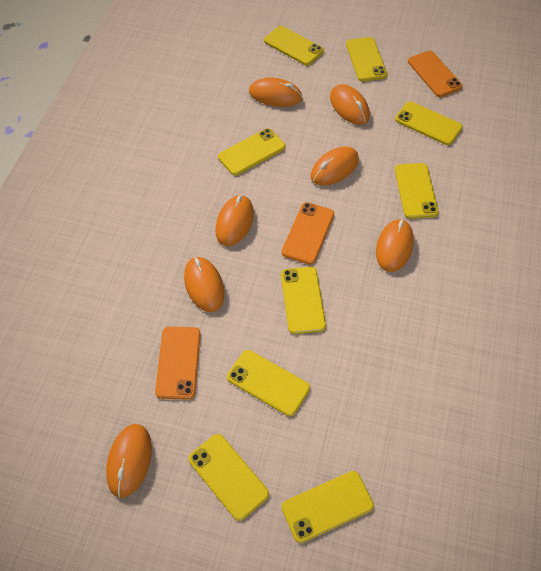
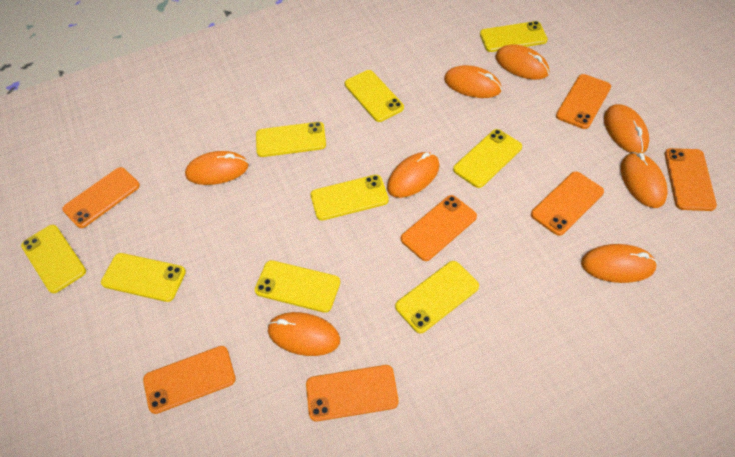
orange mouse: 7 -> 8
orange phone: 3 -> 7

